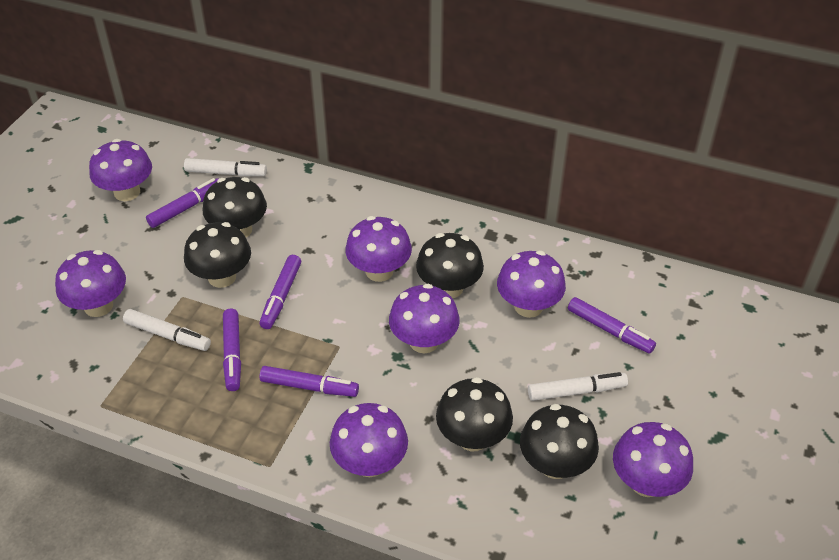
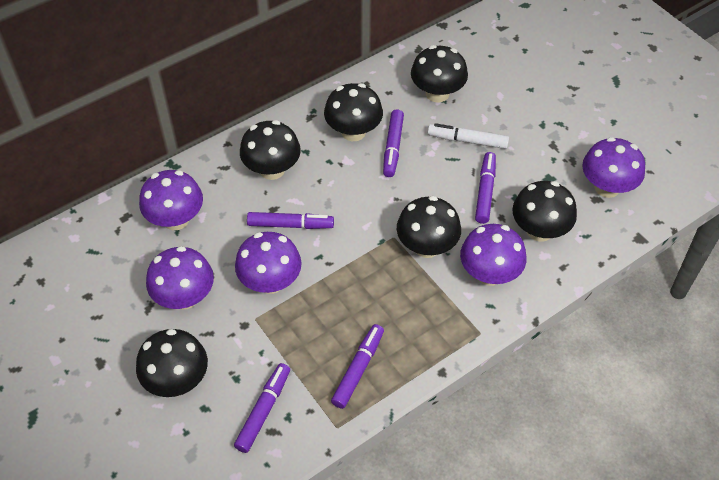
black mushroom: 5 -> 6
purple mushroom: 7 -> 5
white marker: 3 -> 1

